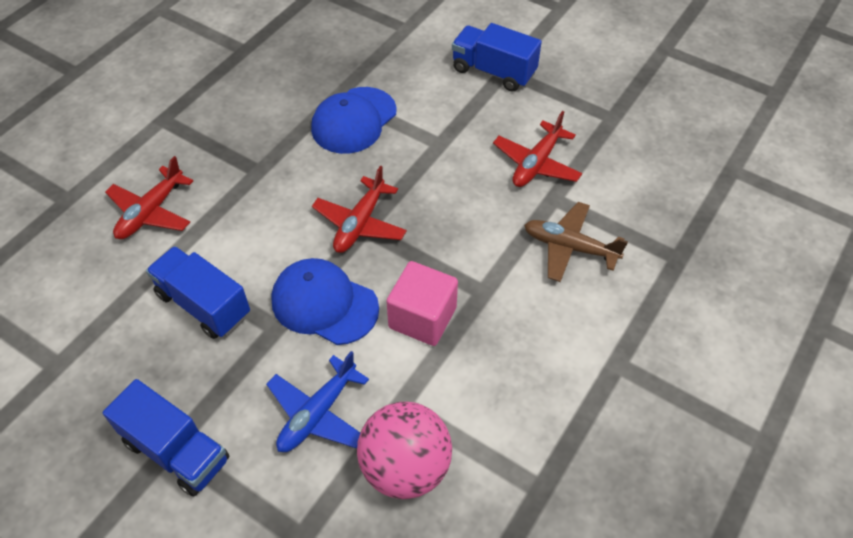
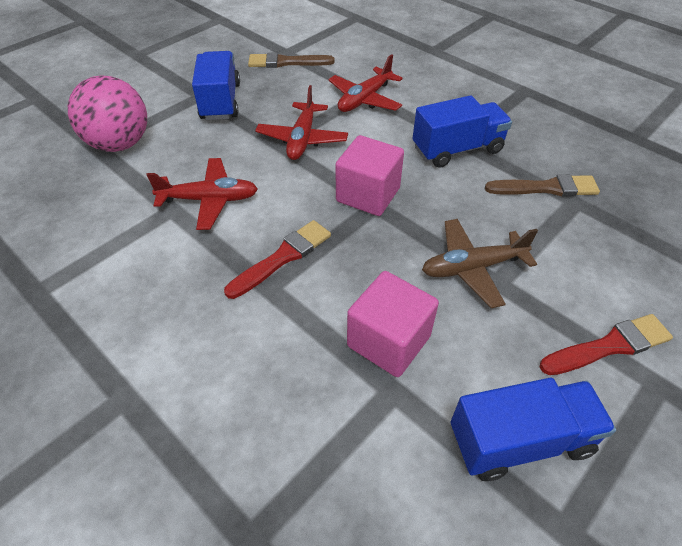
blue cap: 2 -> 0
blue plane: 1 -> 0
brown brush: 0 -> 2
pink cube: 1 -> 2
red brush: 0 -> 2

